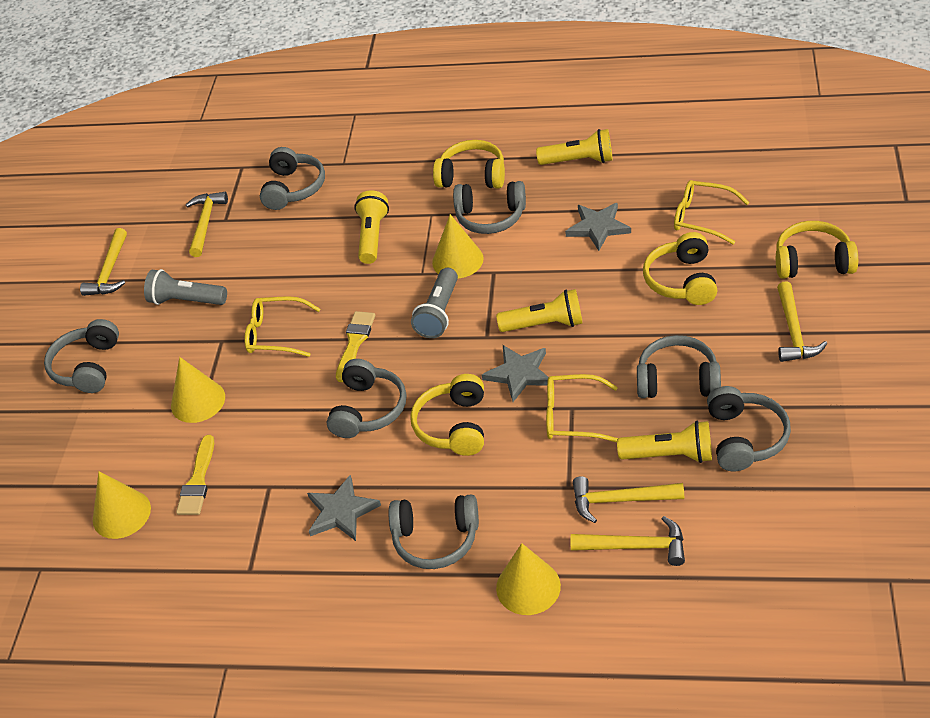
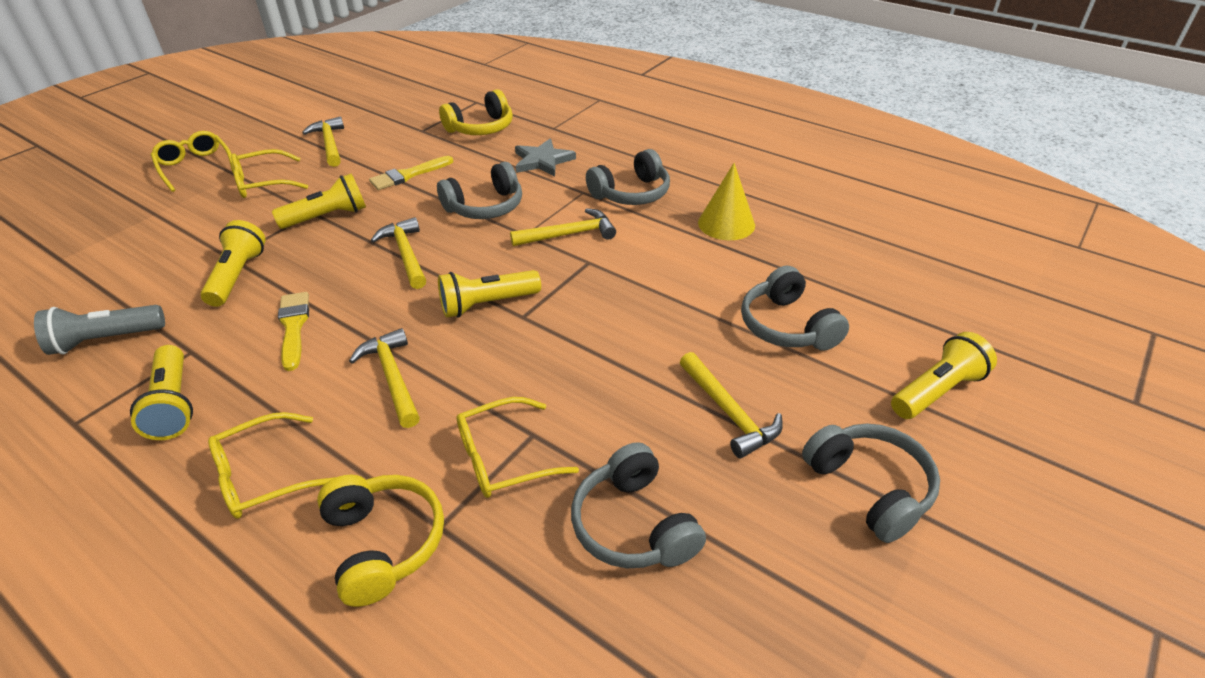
grey flashlight: 2 -> 1
grey headphones: 7 -> 5
grey star: 3 -> 1
yellow cone: 4 -> 1
yellow flashlight: 4 -> 5
yellow glasses: 3 -> 4
yellow headphones: 4 -> 2

